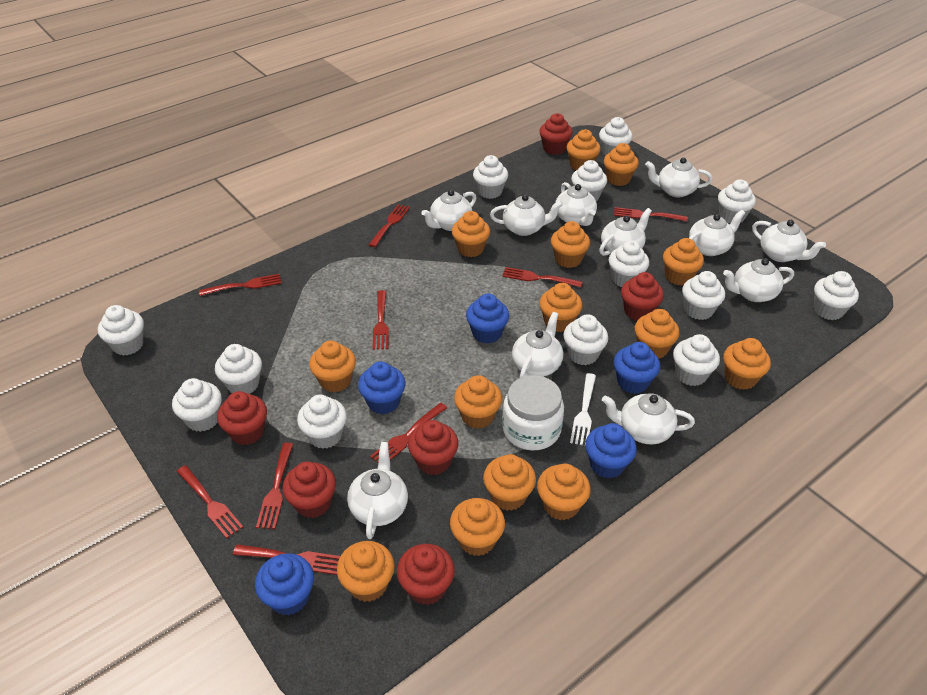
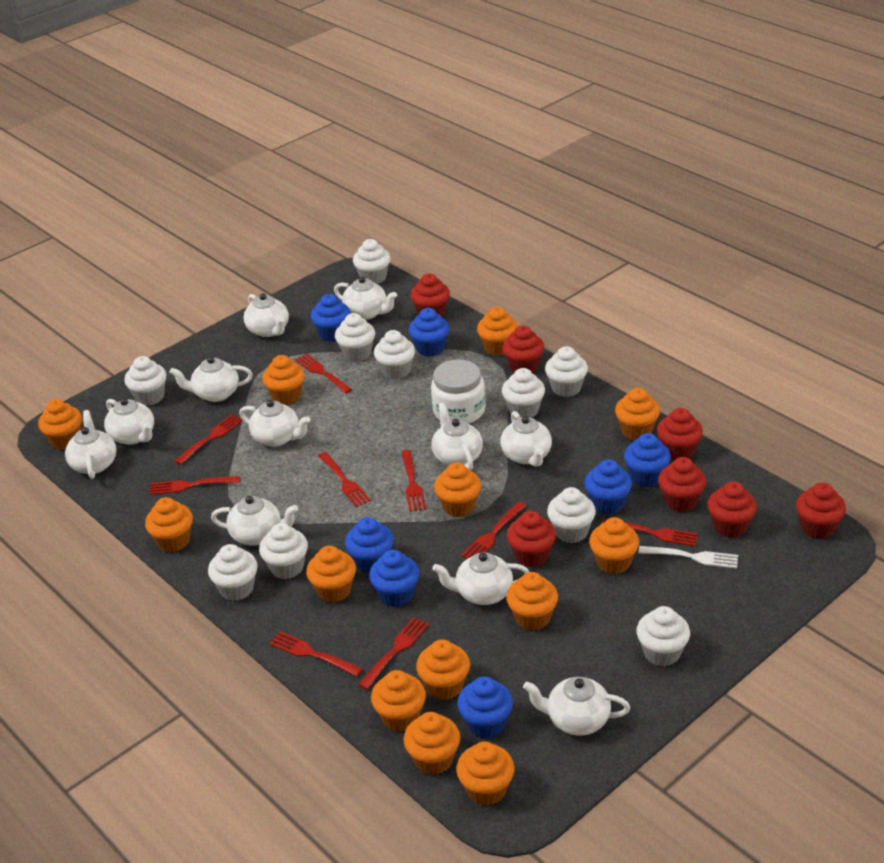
blue cupcake: 5 -> 7
orange cupcake: 14 -> 13
red cupcake: 6 -> 7
white cupcake: 13 -> 10

